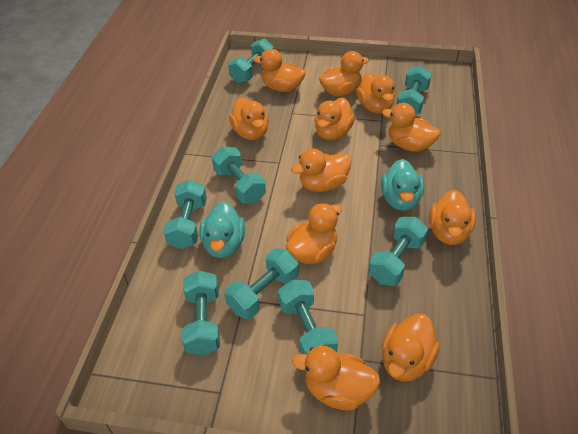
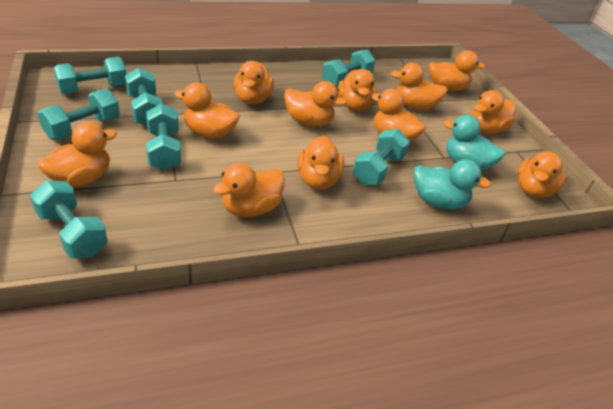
orange duck: 11 -> 12
turquoise dumbbell: 8 -> 7

